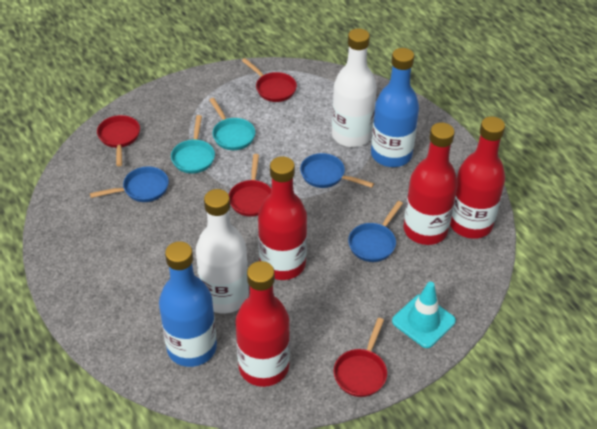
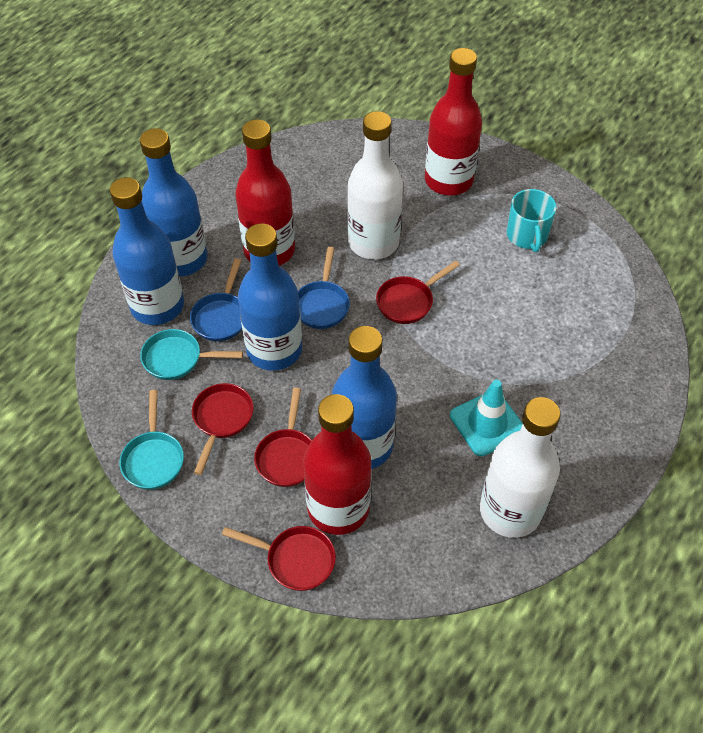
blue bottle: 2 -> 4
blue pan: 3 -> 2
red bottle: 4 -> 3
turquoise mug: 0 -> 1

